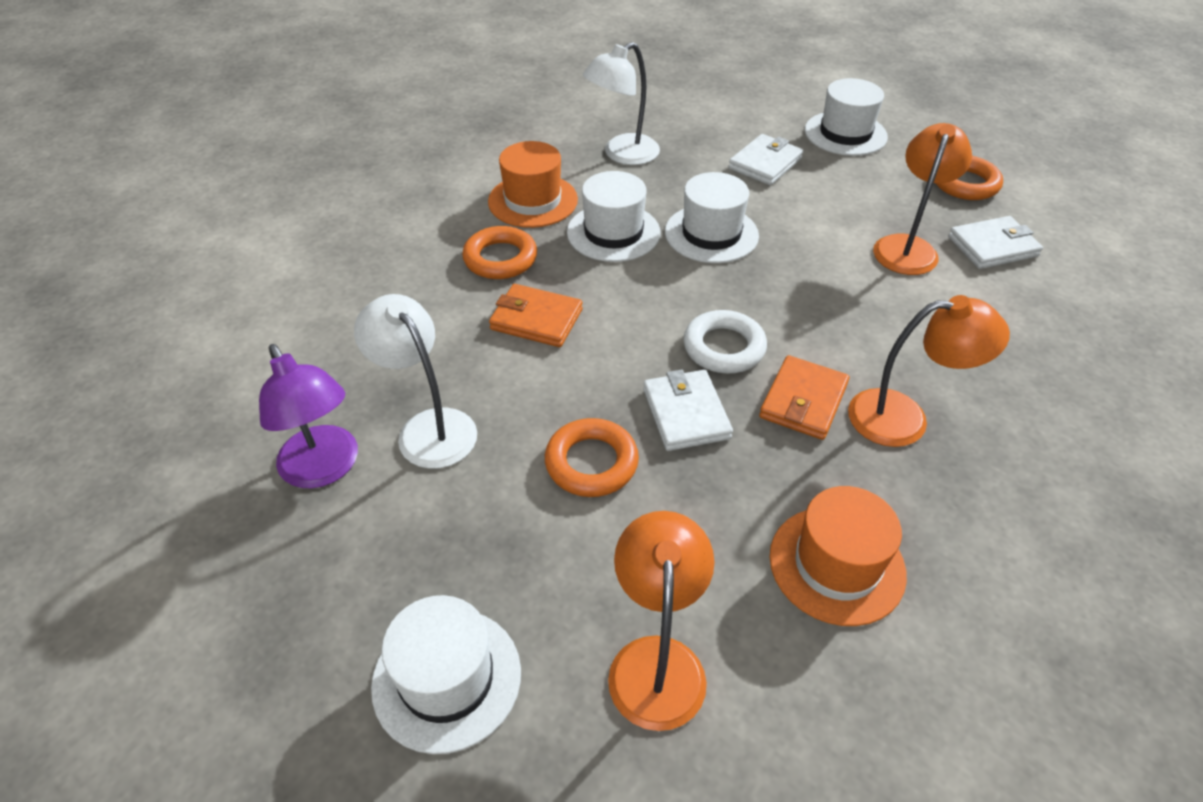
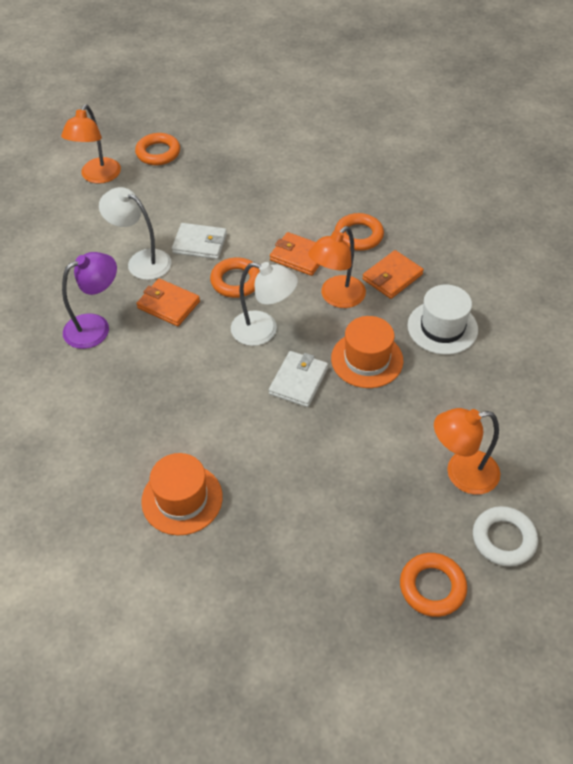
orange ring: 3 -> 4
orange wallet: 2 -> 3
white hat: 4 -> 1
white wallet: 3 -> 2

